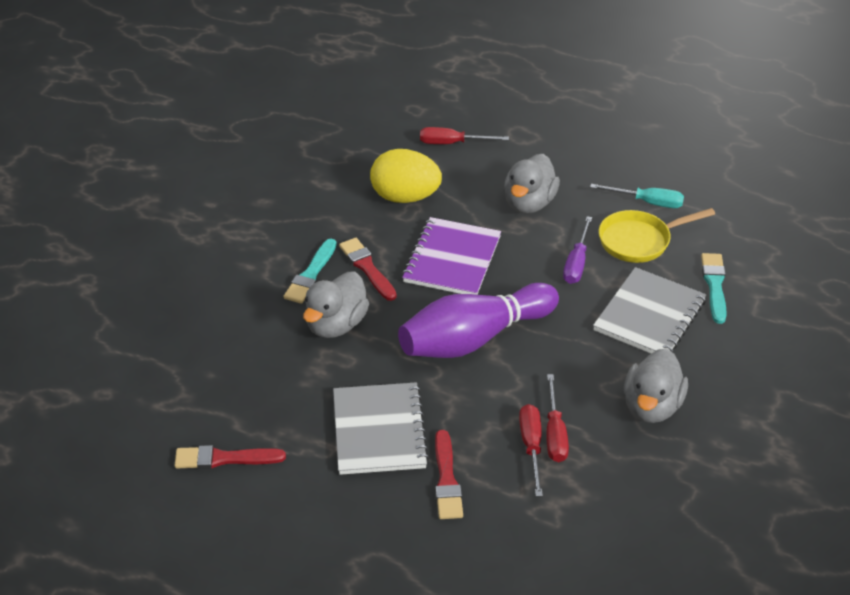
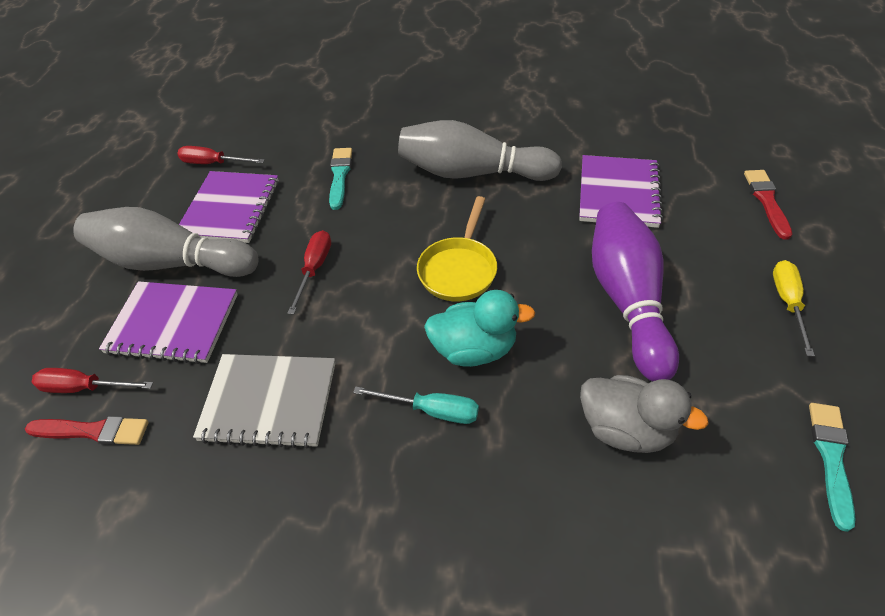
grey bowling pin: 0 -> 2
grey duck: 3 -> 1
grey notebook: 2 -> 1
purple notebook: 1 -> 3
purple screwdriver: 1 -> 0
red brush: 3 -> 2
turquoise duck: 0 -> 1
yellow egg: 1 -> 0
yellow screwdriver: 0 -> 1

